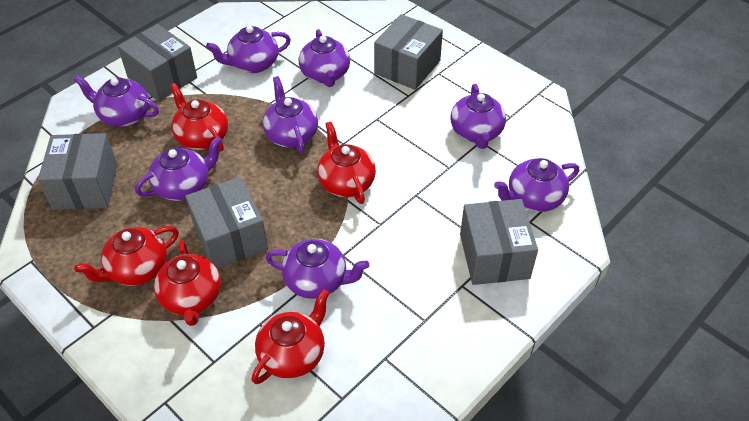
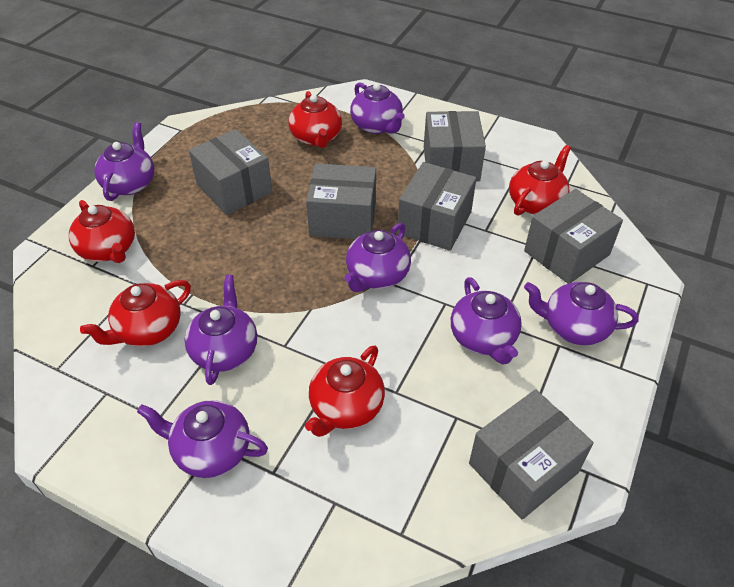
grey box: 5 -> 6
purple teapot: 8 -> 7

